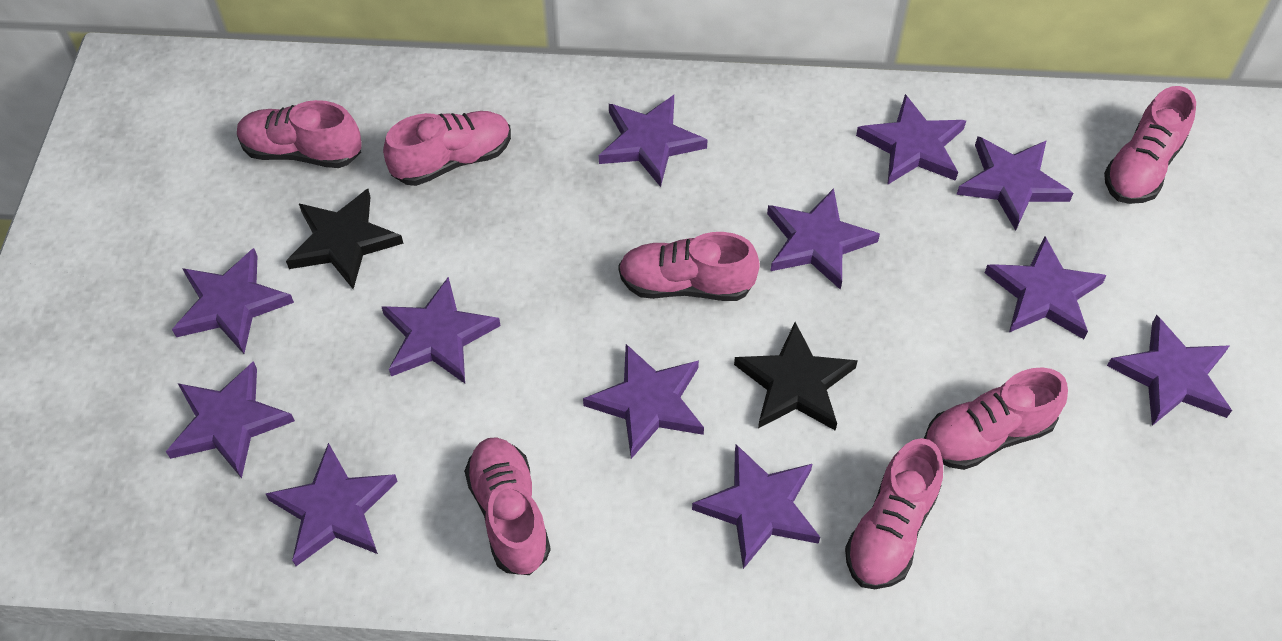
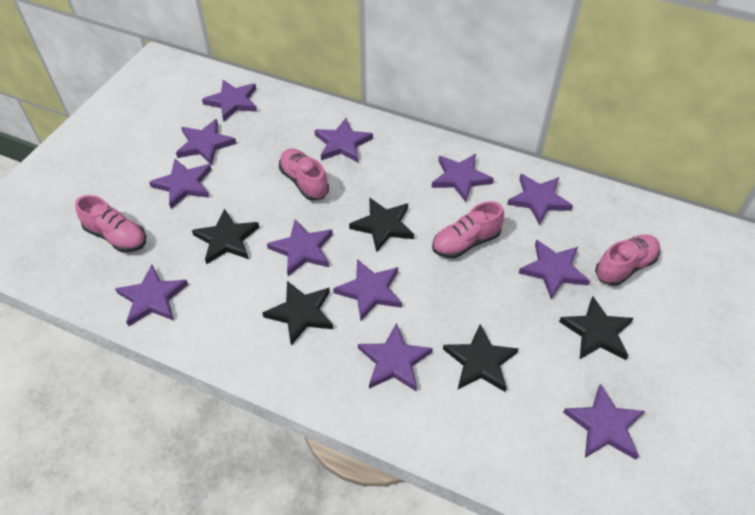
black star: 2 -> 5
pink shoe: 7 -> 4

